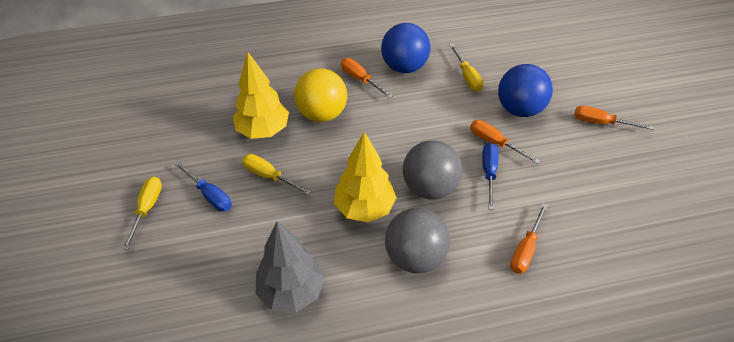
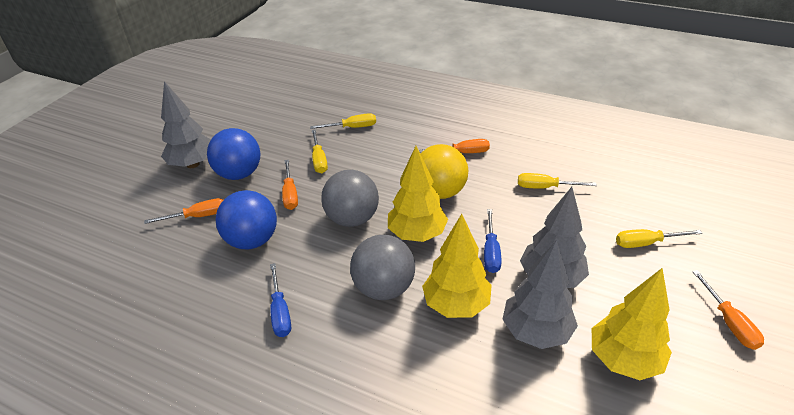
grey tree: 1 -> 3
yellow screwdriver: 3 -> 4
yellow tree: 2 -> 3

